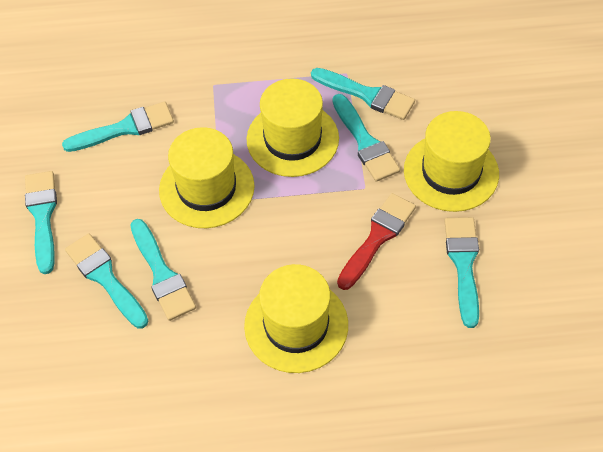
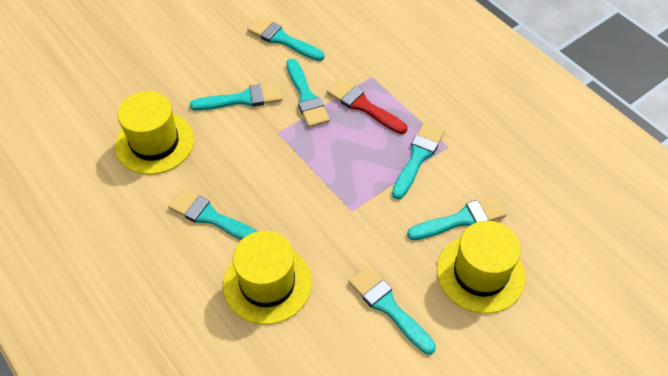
yellow hat: 4 -> 3

